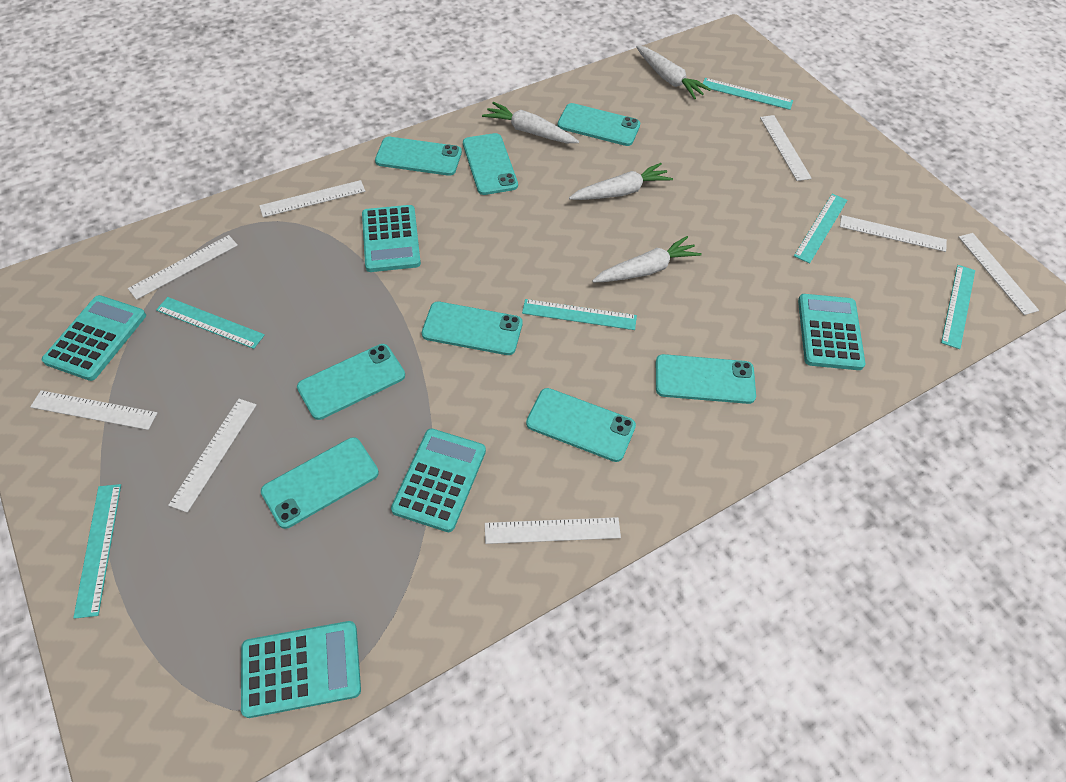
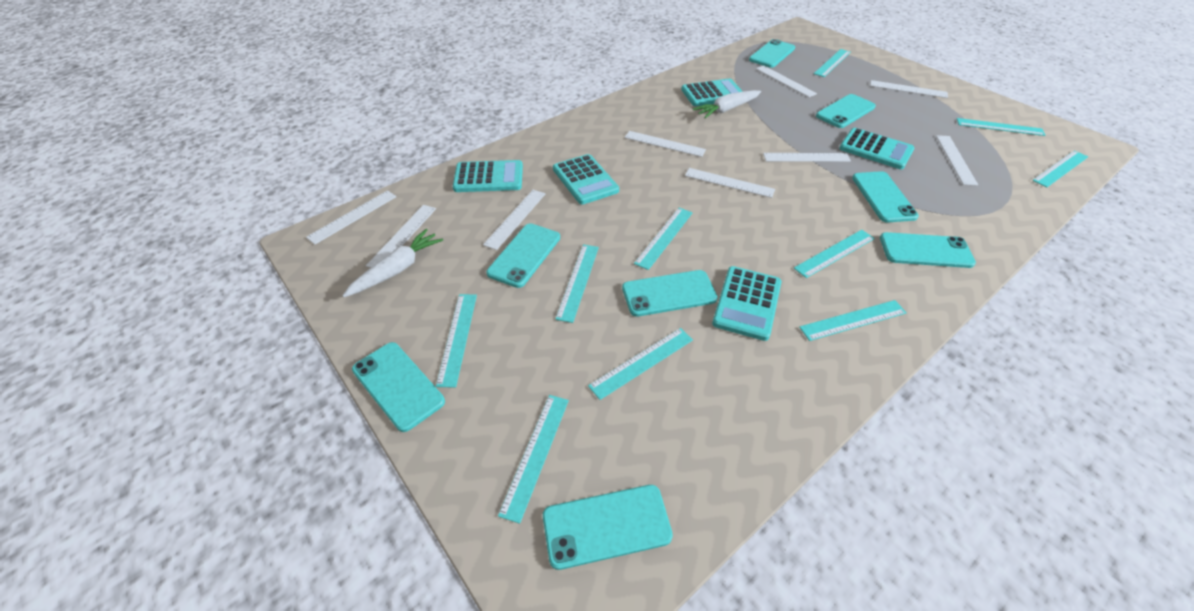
turquoise ruler: 6 -> 10
white carrot: 4 -> 2
white ruler: 8 -> 9

